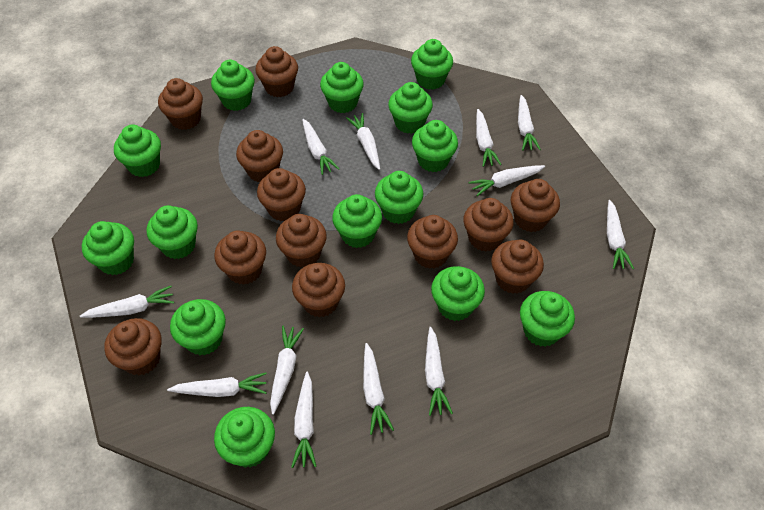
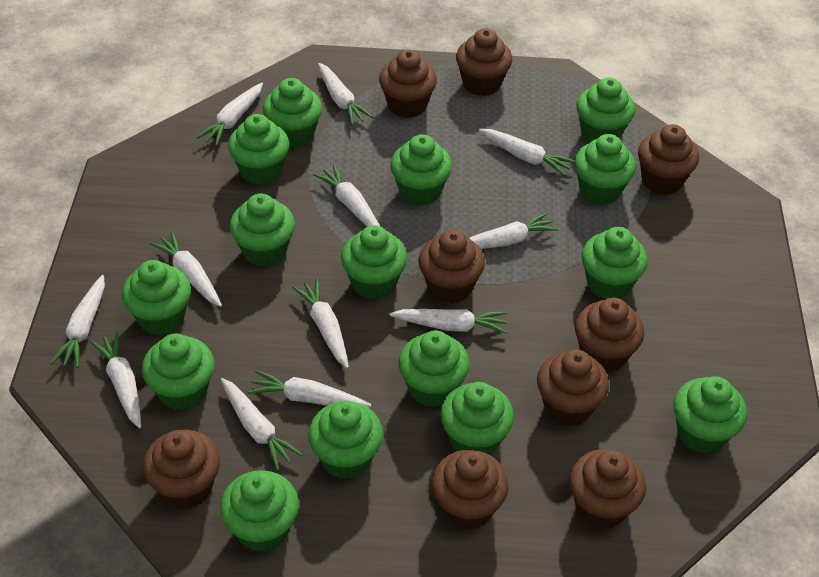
brown cupcake: 12 -> 9
green cupcake: 14 -> 15

